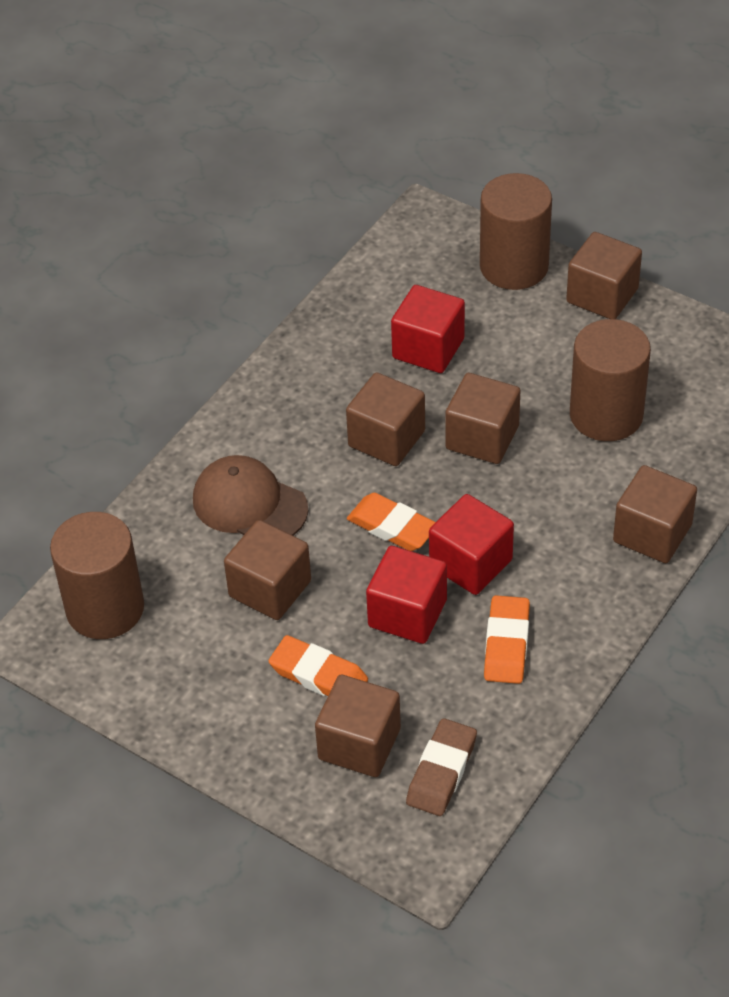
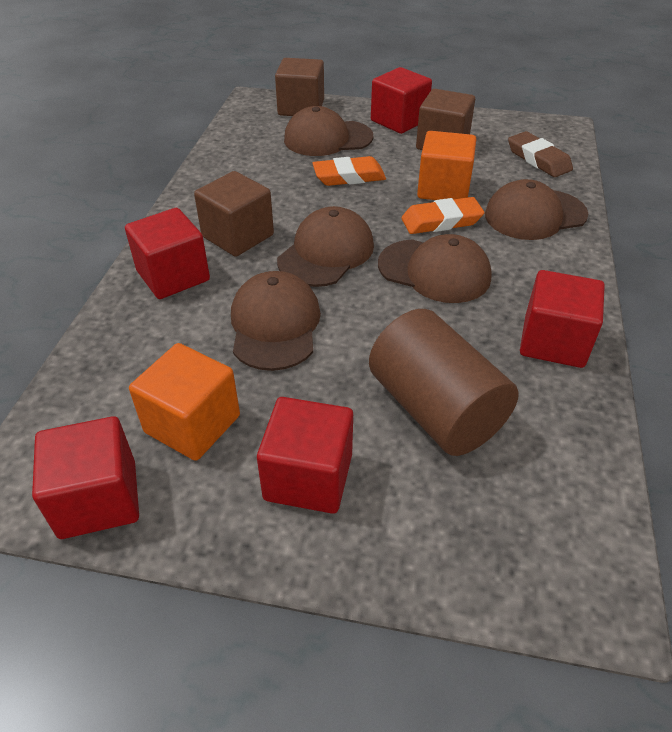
brown cap: 1 -> 5
brown cube: 6 -> 3
brown cylinder: 3 -> 1
orange cube: 0 -> 2
orange eraser: 3 -> 2
red cube: 3 -> 5

